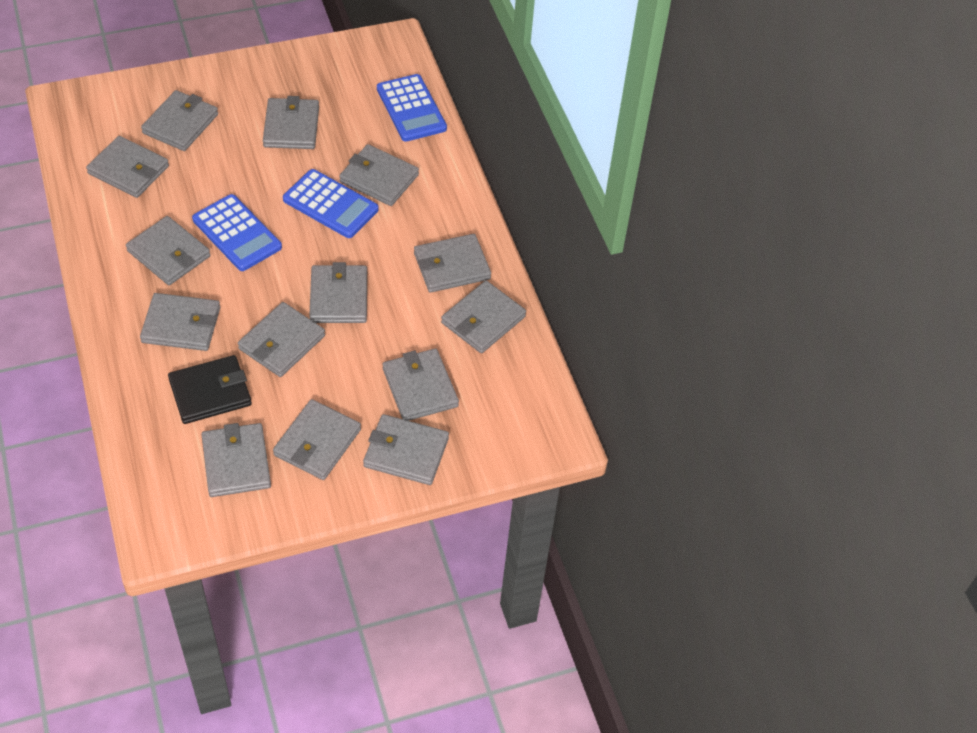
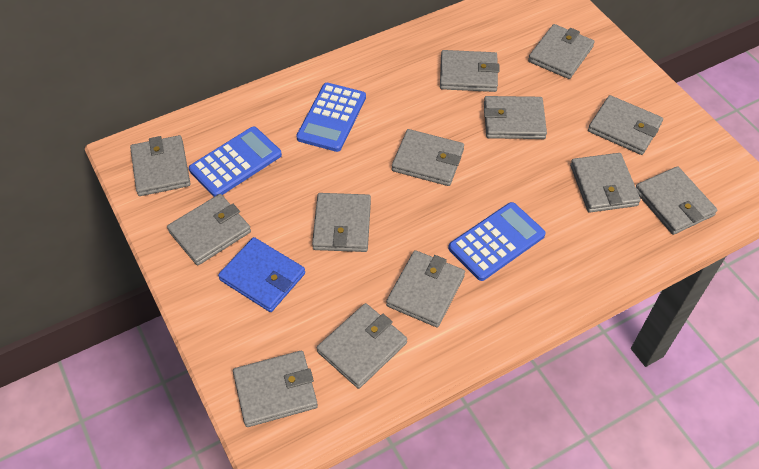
black wallet: 1 -> 0
blue wallet: 0 -> 1
grey wallet: 14 -> 13

